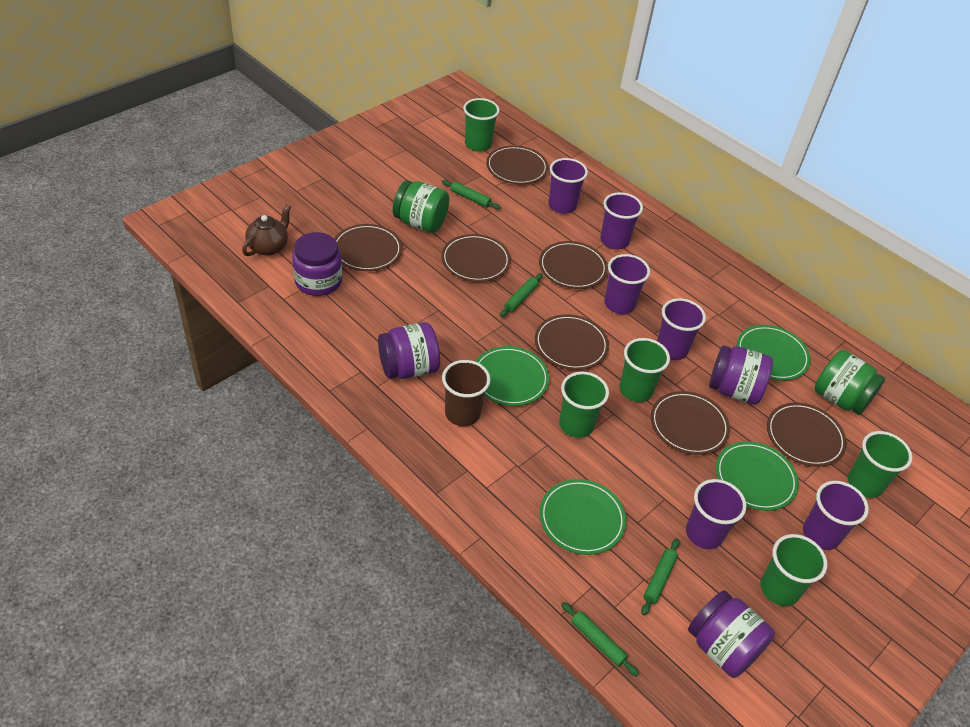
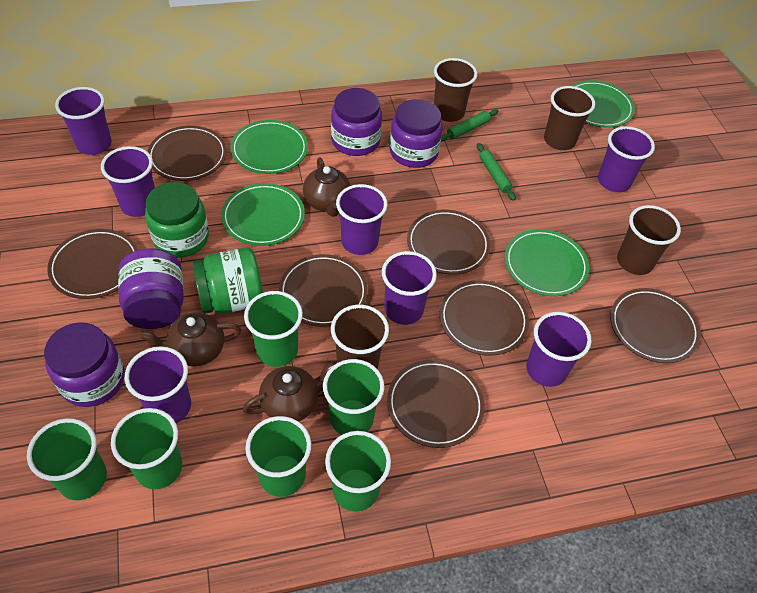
brown cup: 1 -> 4
brown teapot: 1 -> 3
green cup: 5 -> 6
green rolling pin: 4 -> 2
purple cup: 6 -> 7

